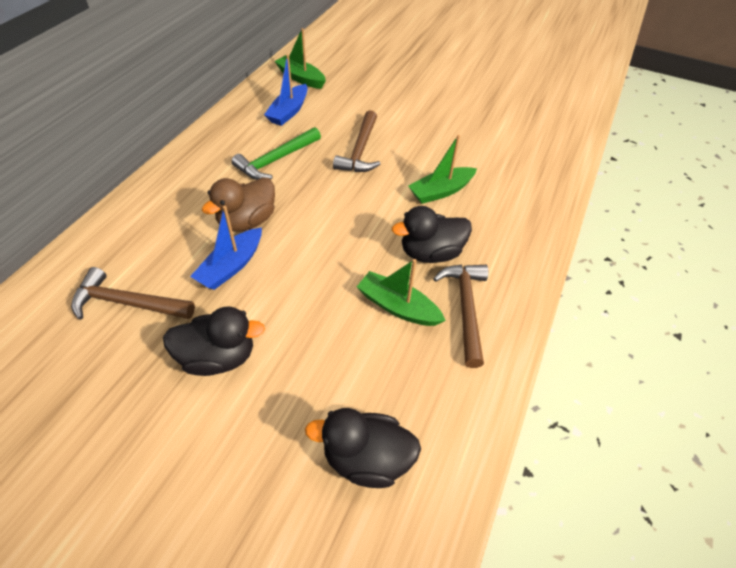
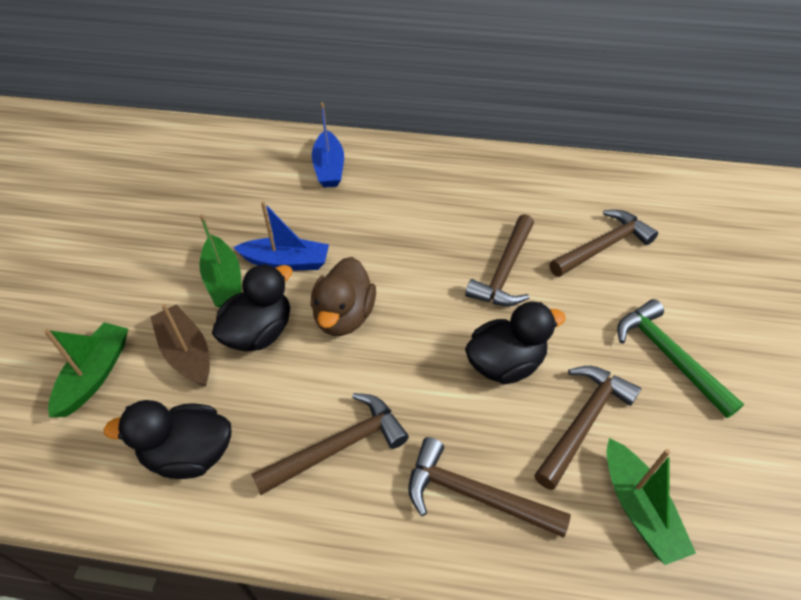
brown boat: 0 -> 1
brown hammer: 3 -> 5

